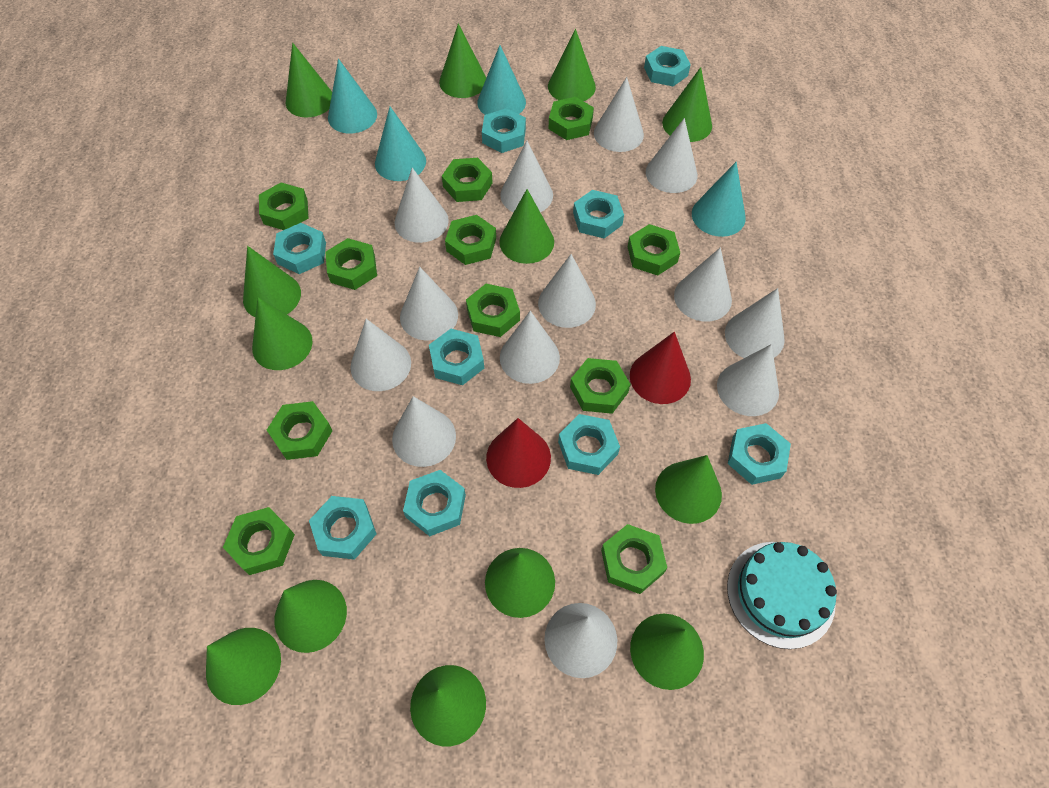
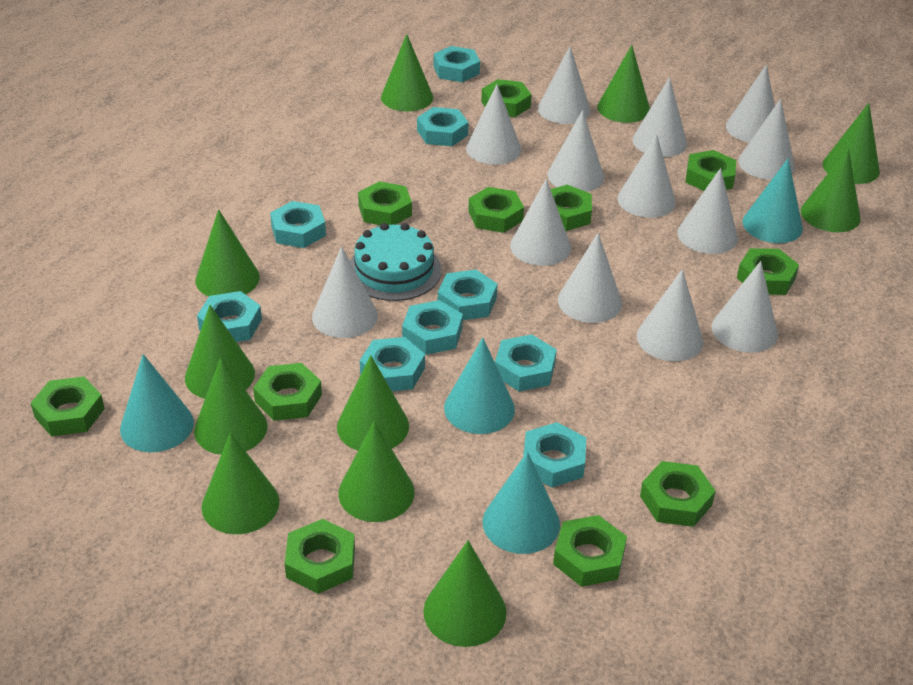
green cone: 13 -> 11
red cone: 2 -> 0

